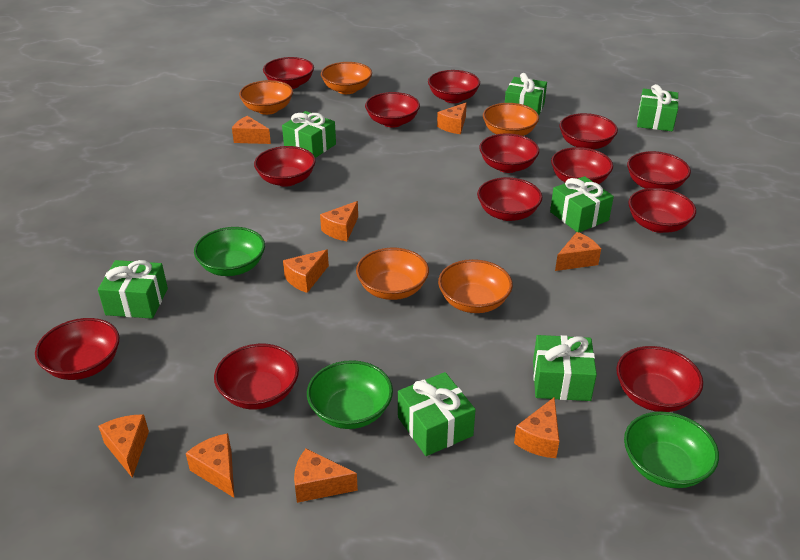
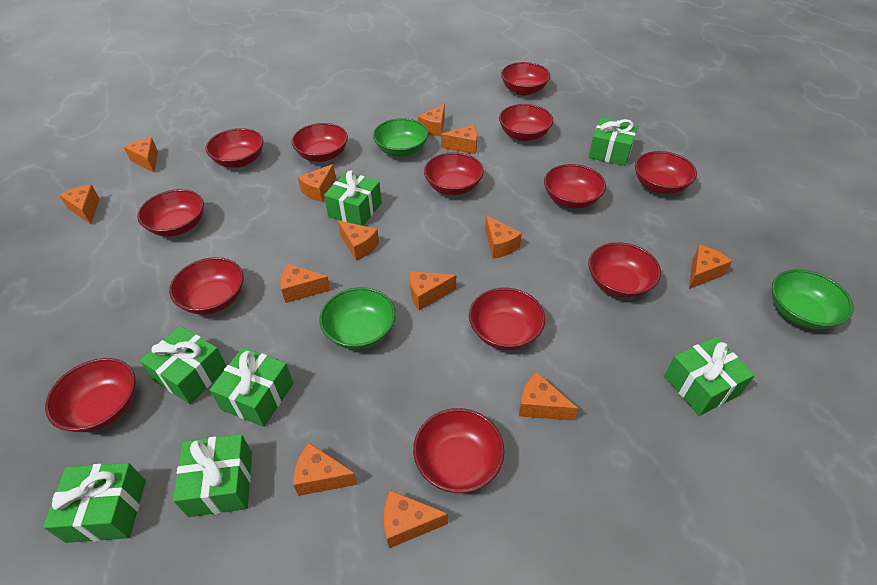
orange bowl: 5 -> 0
orange cheese: 9 -> 13

